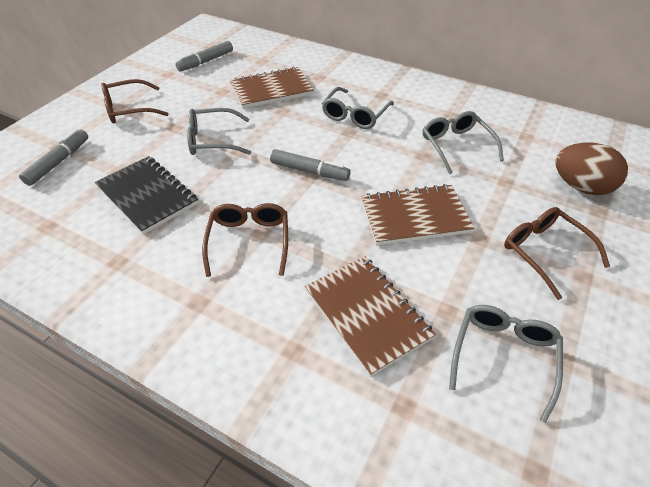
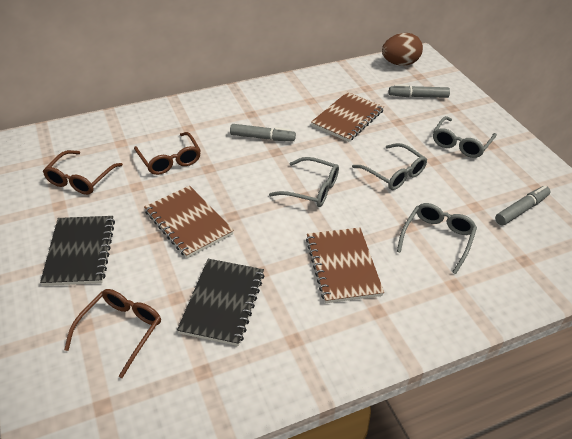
black notebook: 1 -> 2

